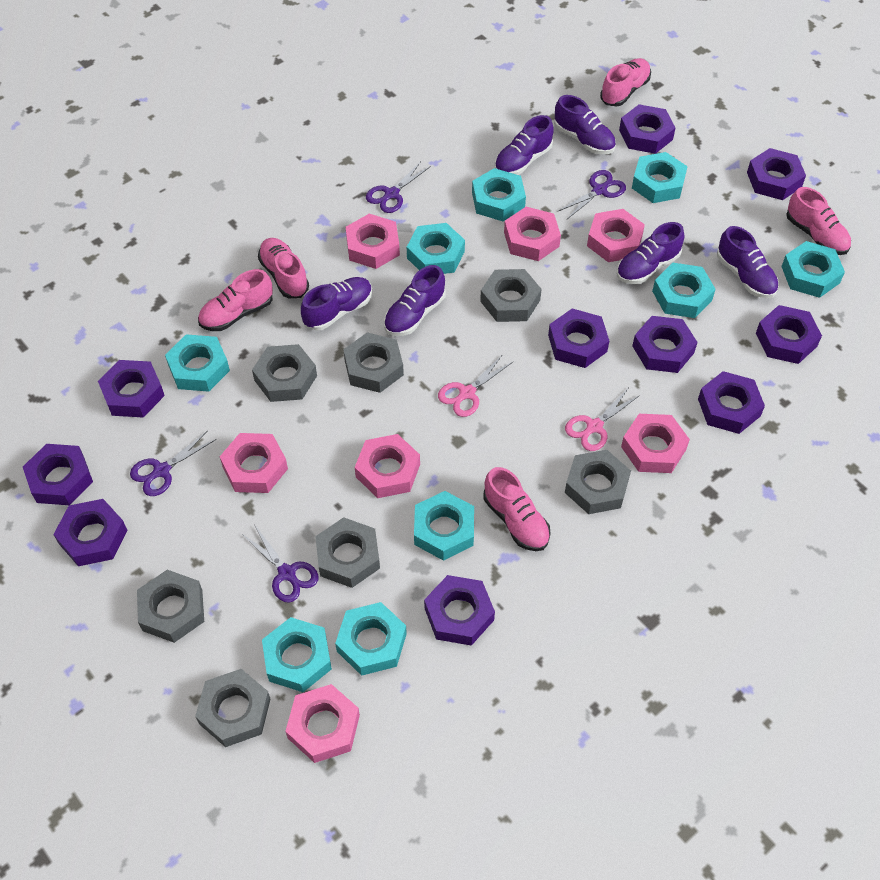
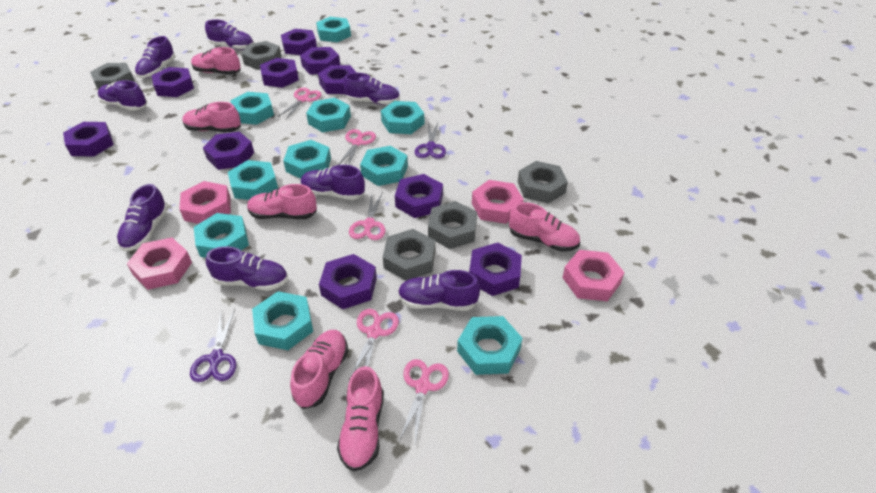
grey nut: 7 -> 5
pink nut: 7 -> 4
pink scissors: 2 -> 5
pink shoe: 5 -> 6
purple scissors: 4 -> 2
purple shoe: 6 -> 8
turquoise nut: 9 -> 10

